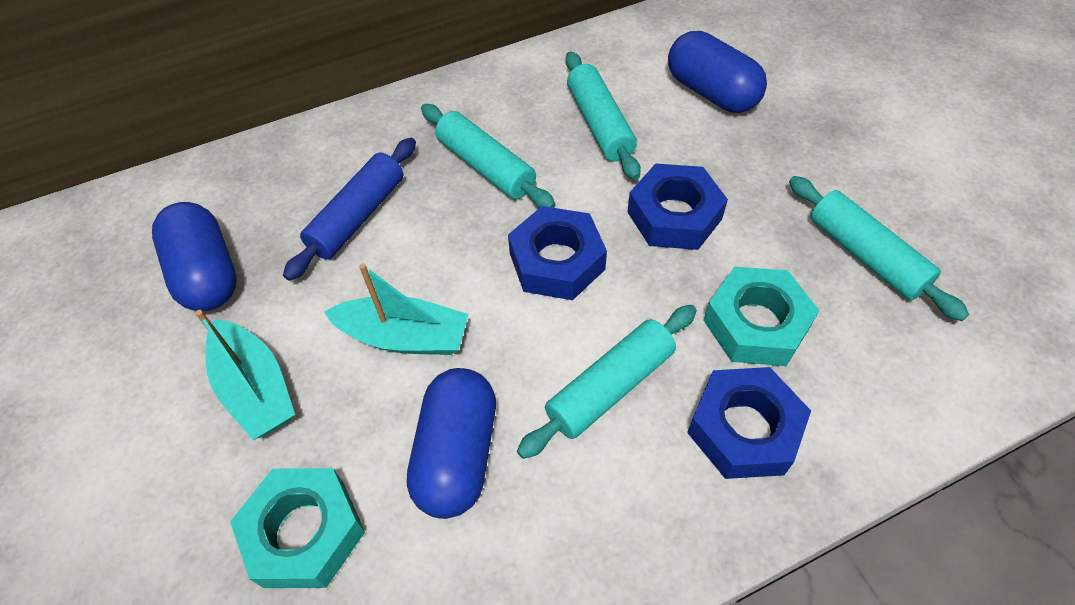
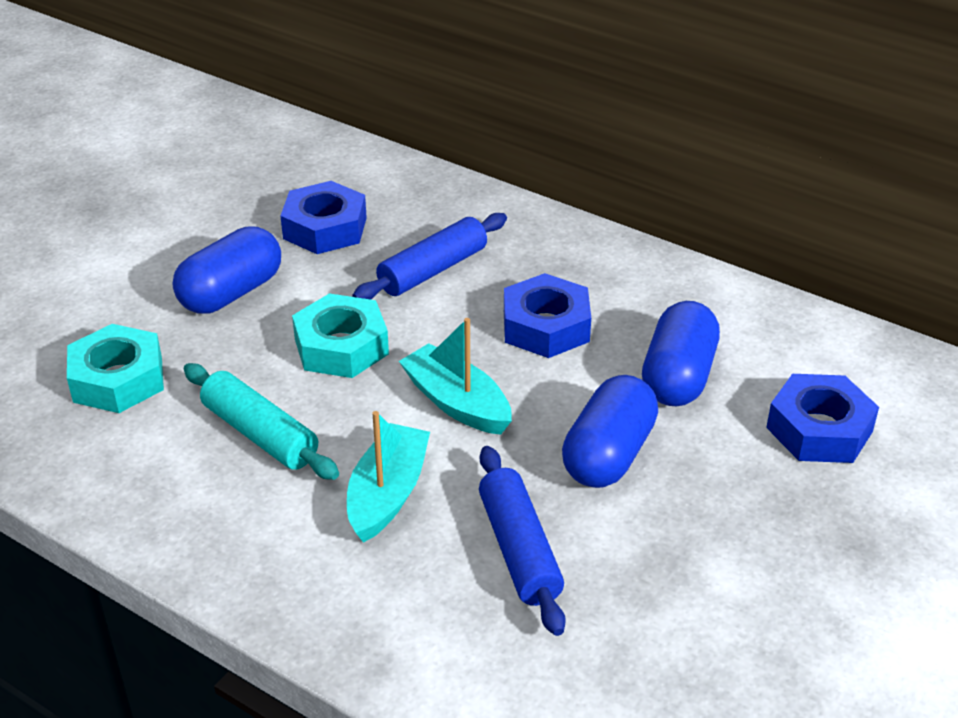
blue rolling pin: 1 -> 2
turquoise rolling pin: 4 -> 1

